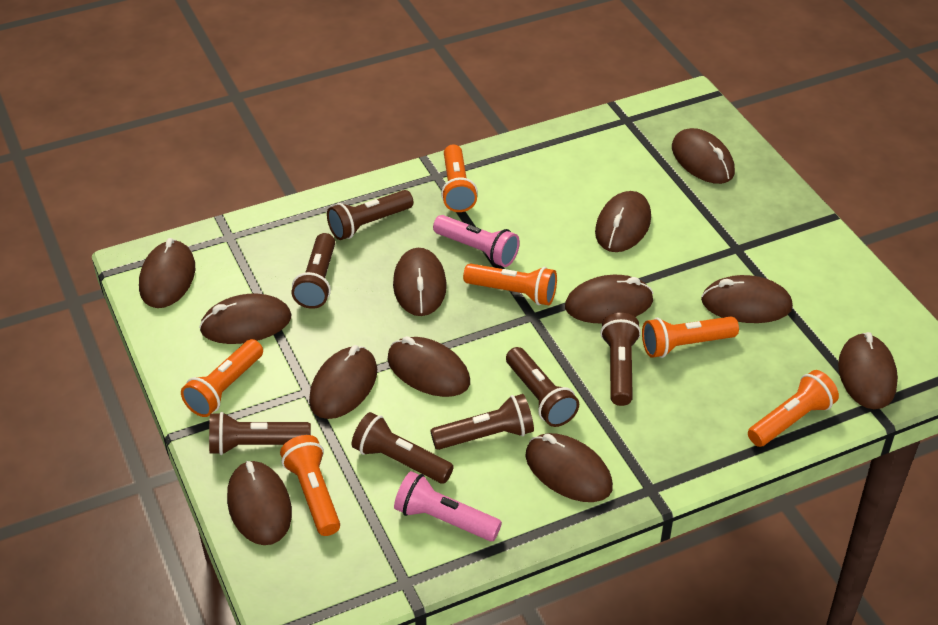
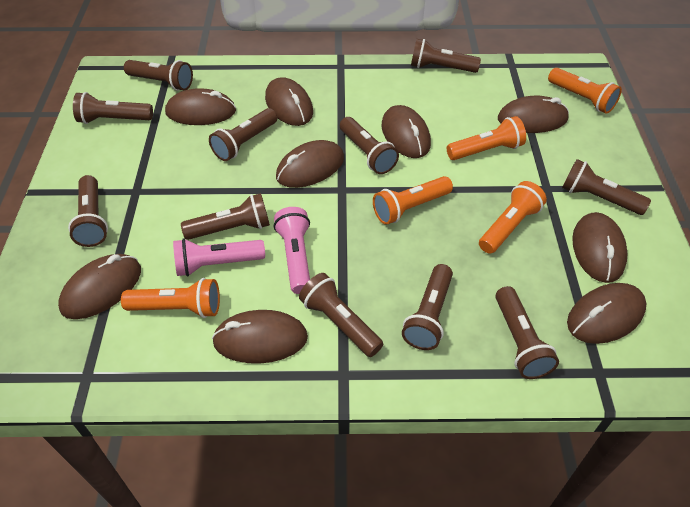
brown flashlight: 7 -> 11
brown mouse: 12 -> 9
orange flashlight: 6 -> 5

